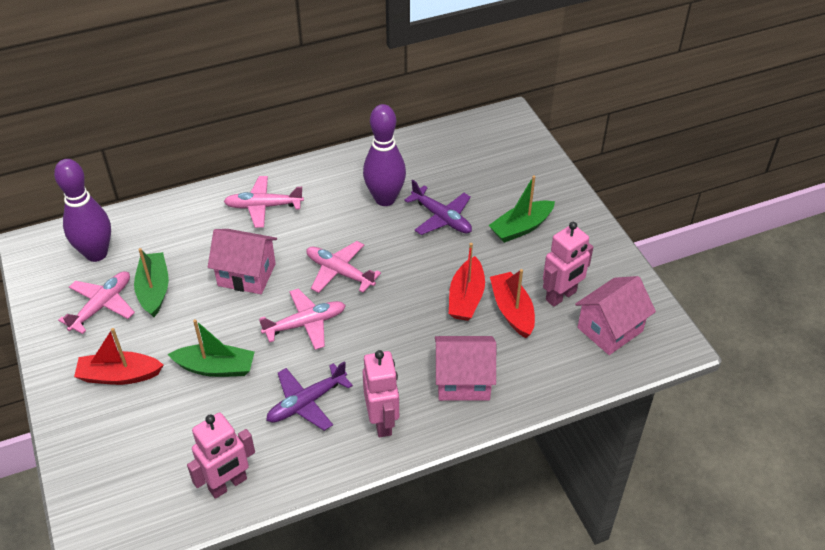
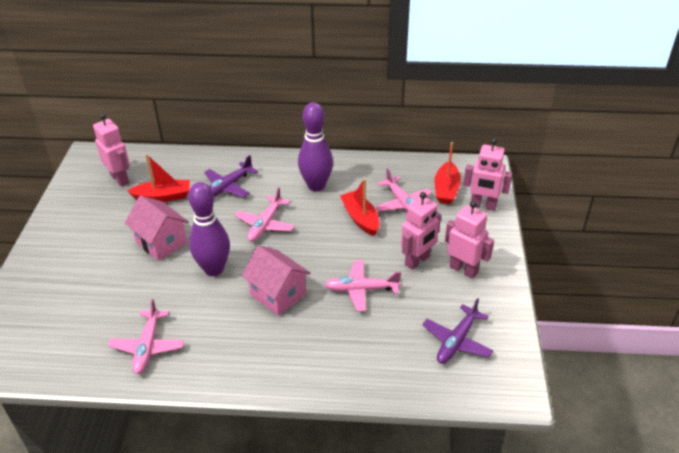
green boat: 3 -> 0
pink house: 3 -> 2
pink robot: 3 -> 4

